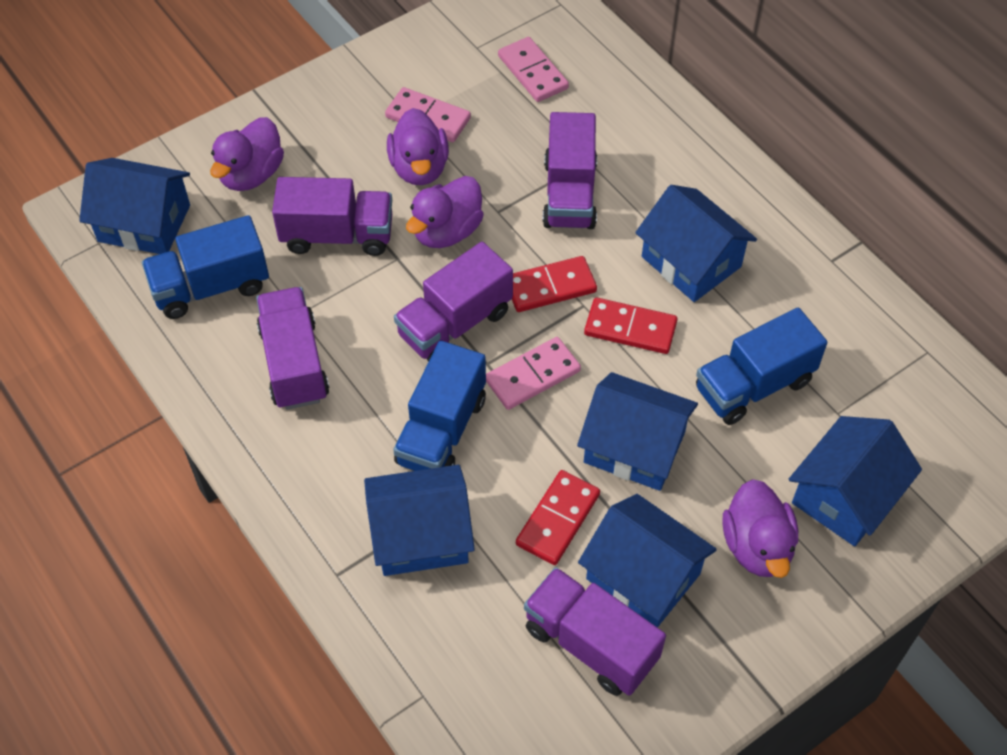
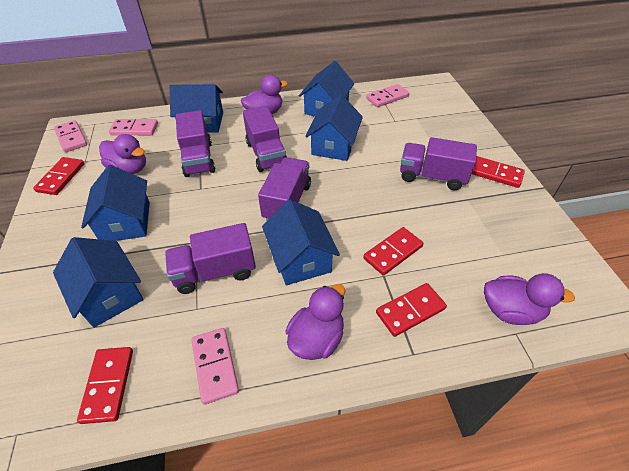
blue truck: 3 -> 0
pink domino: 3 -> 4
red domino: 3 -> 5

